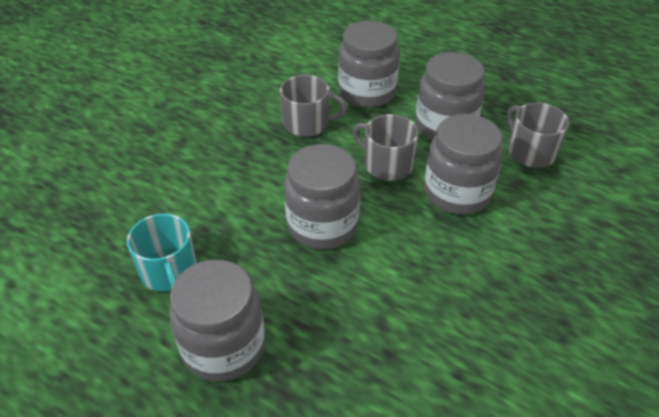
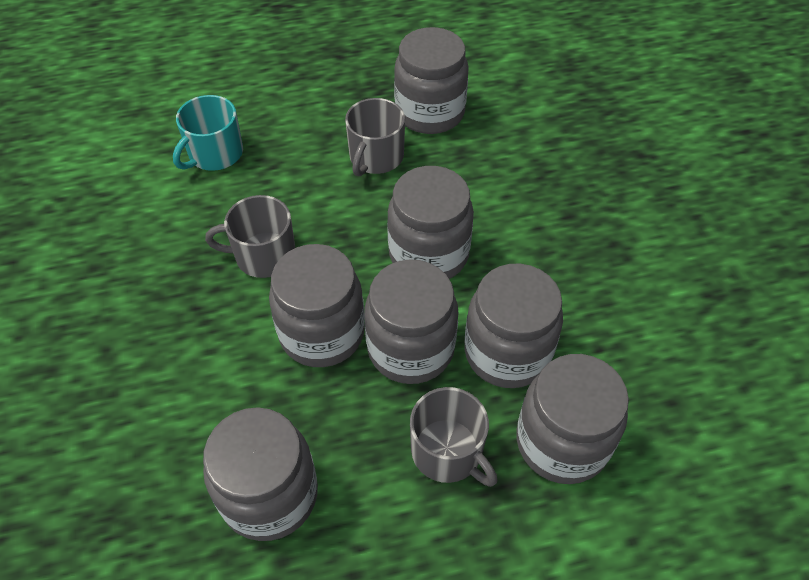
grey jar: 5 -> 7

